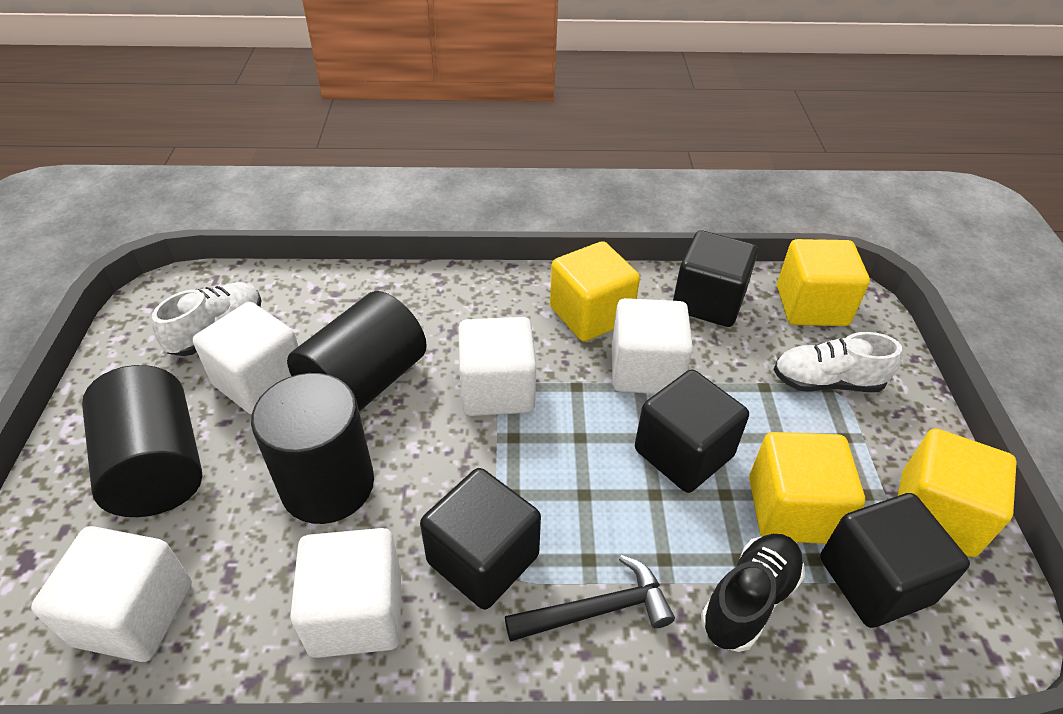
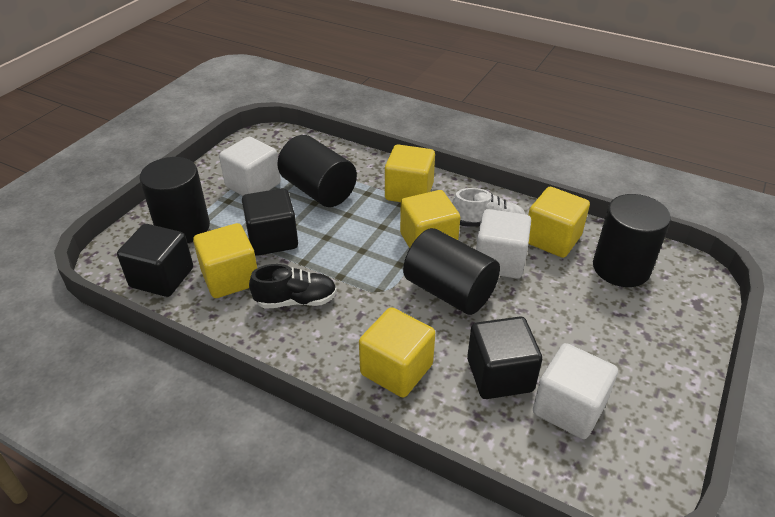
black cube: 4 -> 3
black cylinder: 3 -> 4
black hammer: 1 -> 0
white cube: 5 -> 3
white shoe: 2 -> 1
yellow cube: 4 -> 5

